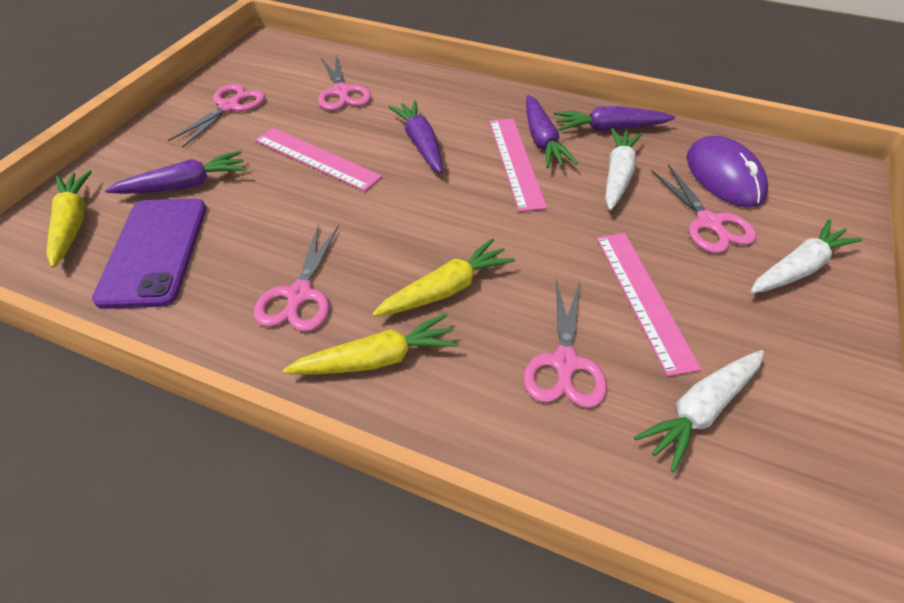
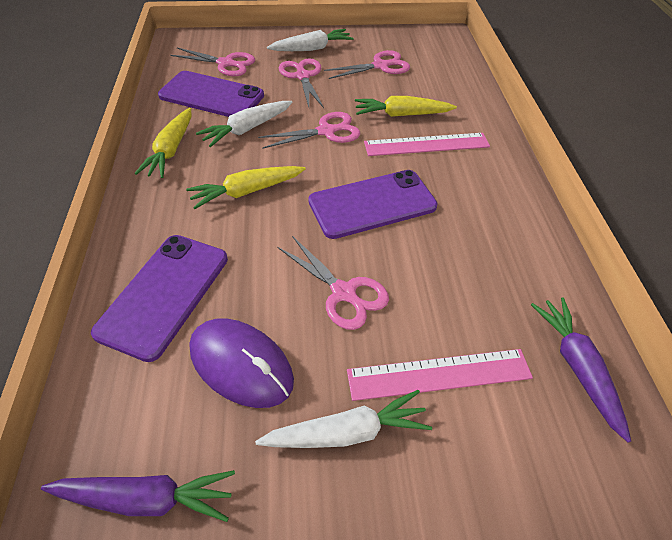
pink ruler: 3 -> 2
purple carrot: 4 -> 2
purple phone: 1 -> 3

